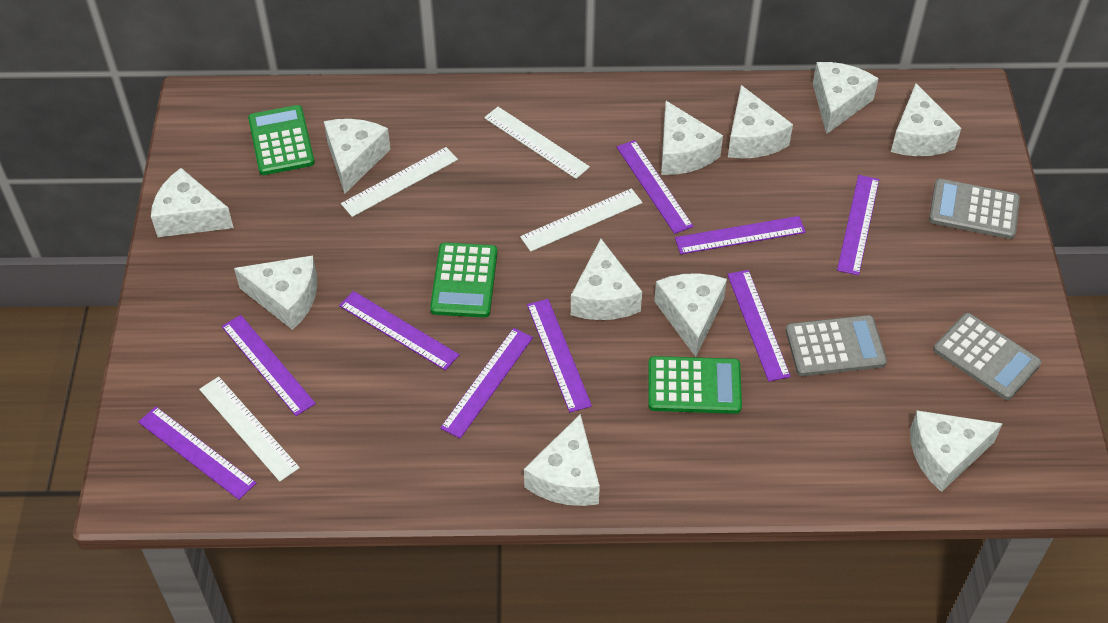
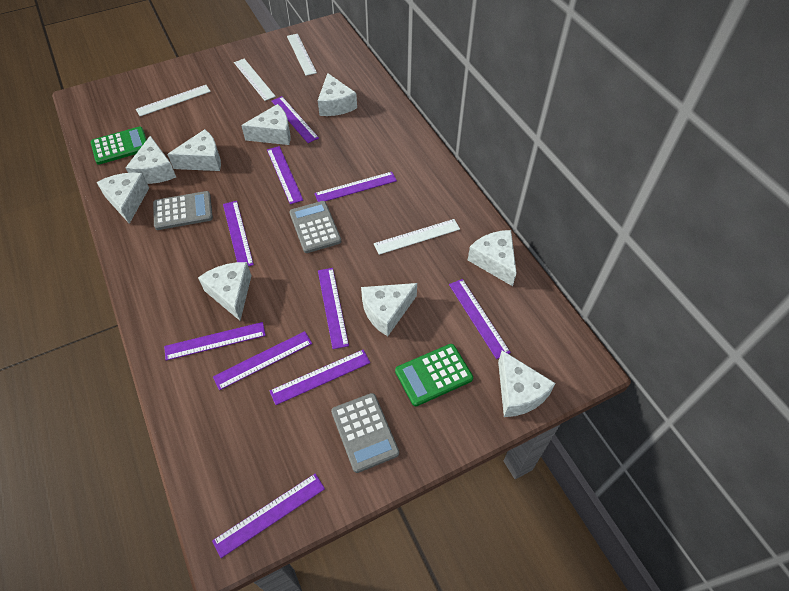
green calculator: 3 -> 2
purple ruler: 9 -> 10
white cheese: 11 -> 9

